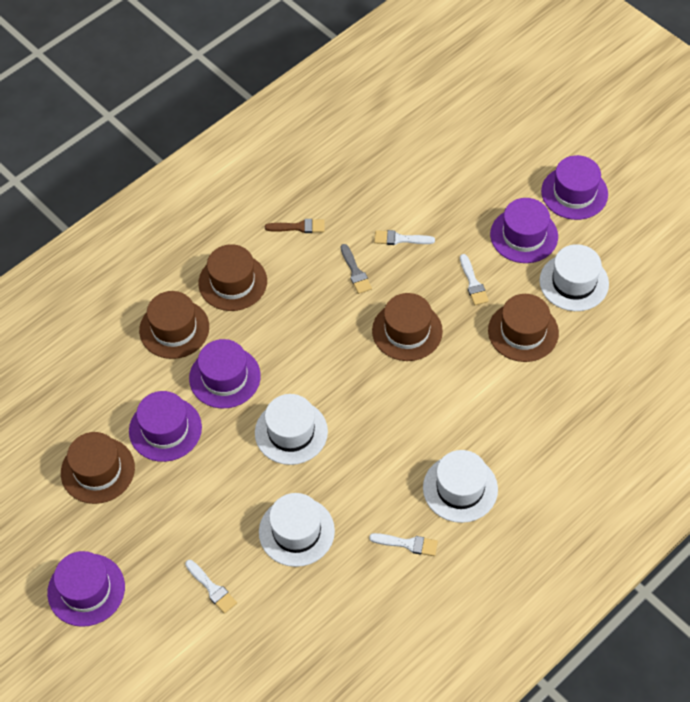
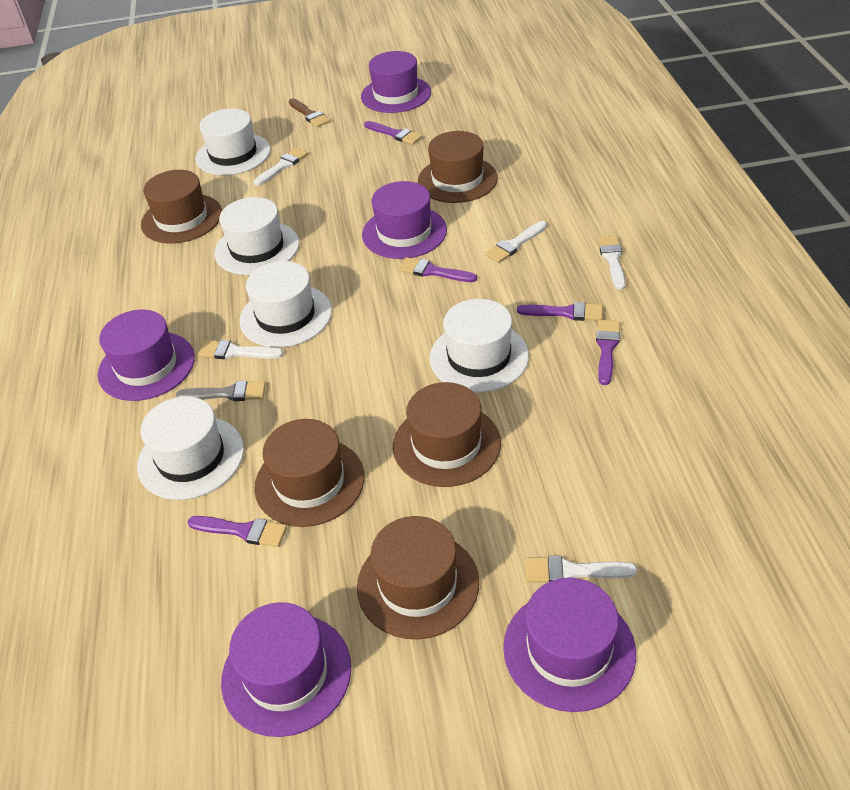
purple brush: 0 -> 5
white brush: 4 -> 5
white hat: 4 -> 5

